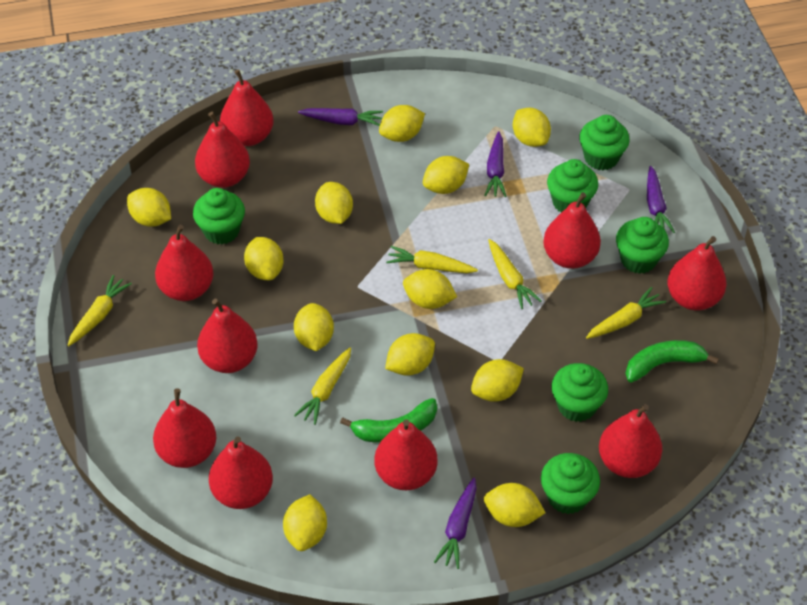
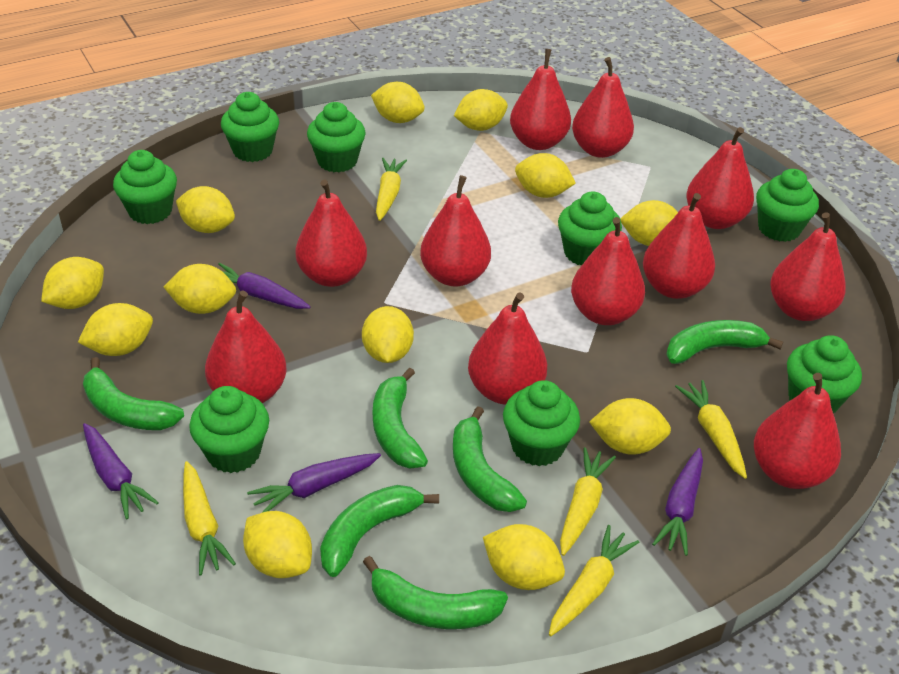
green banana: 2 -> 6
green cupcake: 6 -> 8
red pear: 10 -> 11

